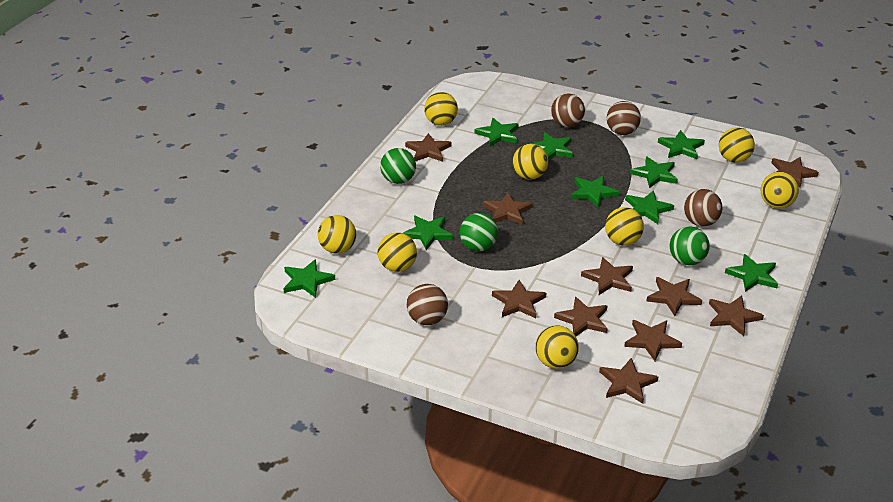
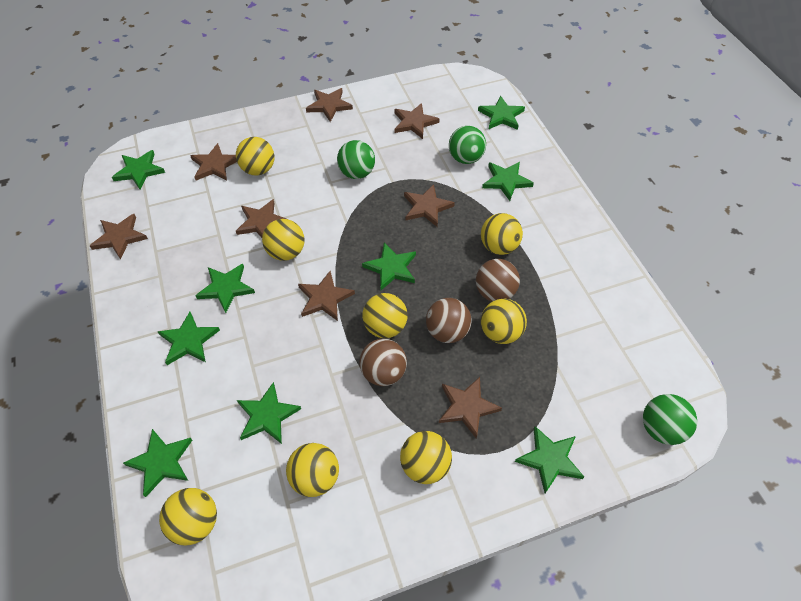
brown ball: 4 -> 3
brown star: 10 -> 8

